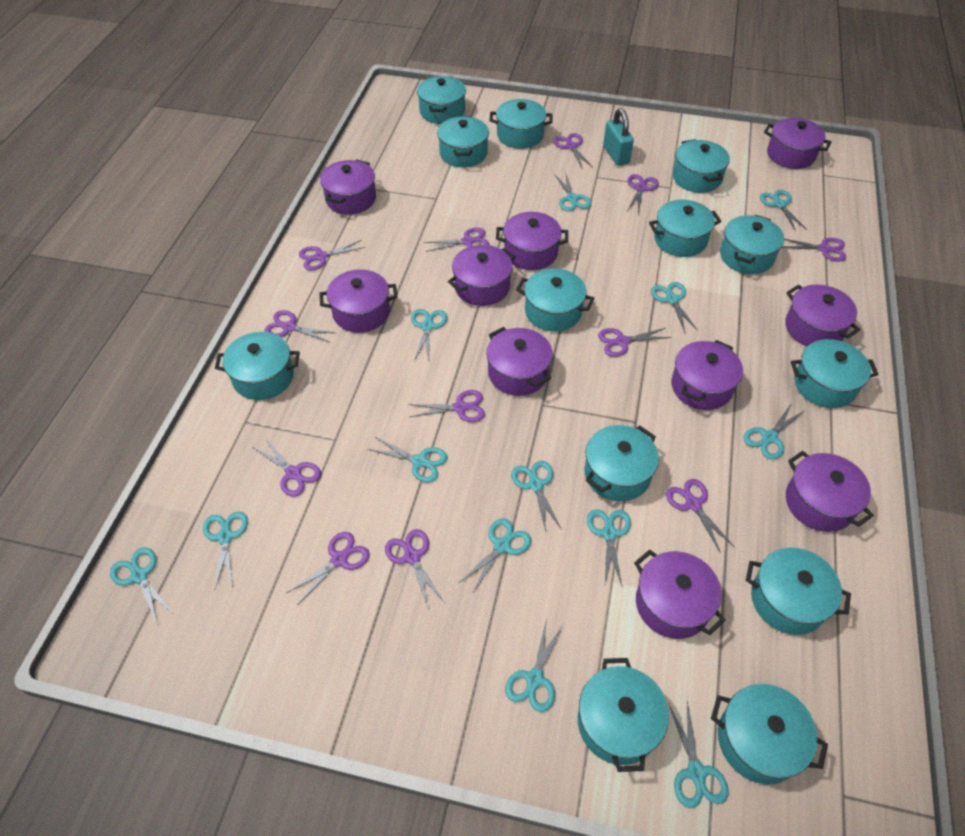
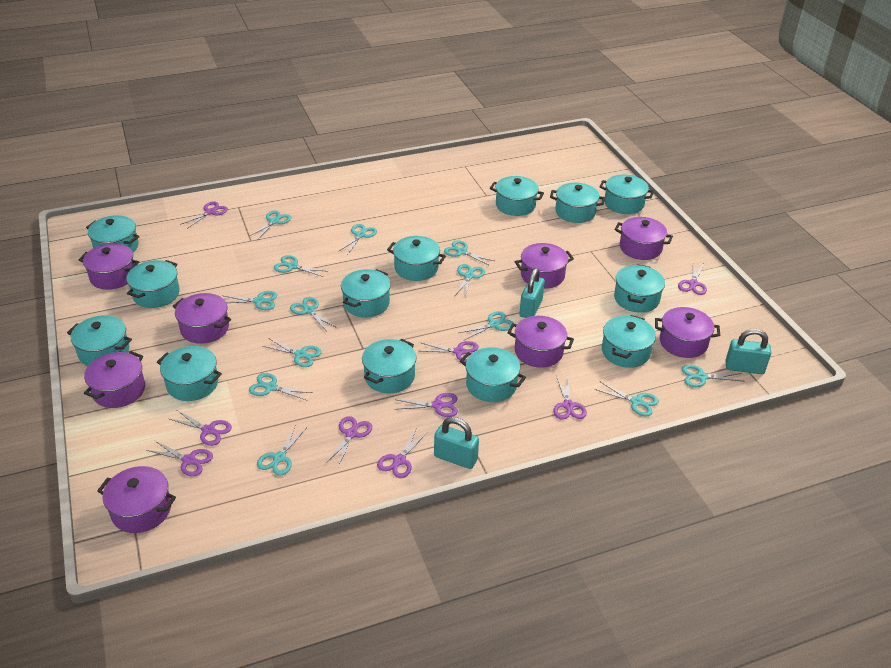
purple pot: 10 -> 8
purple scissors: 12 -> 9
turquoise padlock: 1 -> 3

